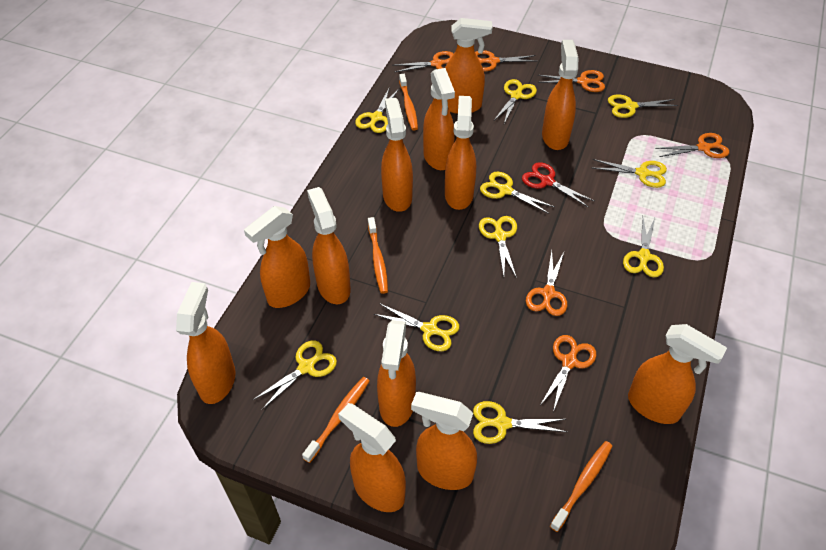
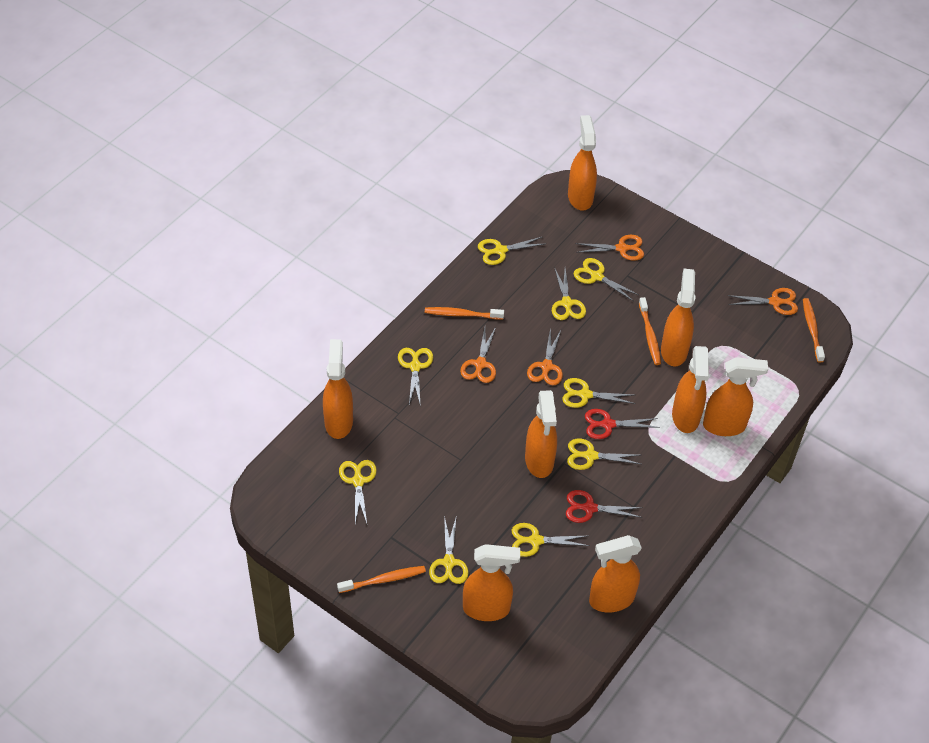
orange scissors: 6 -> 4
orange spray bottle: 12 -> 8
red scissors: 1 -> 2
yellow scissors: 10 -> 9

